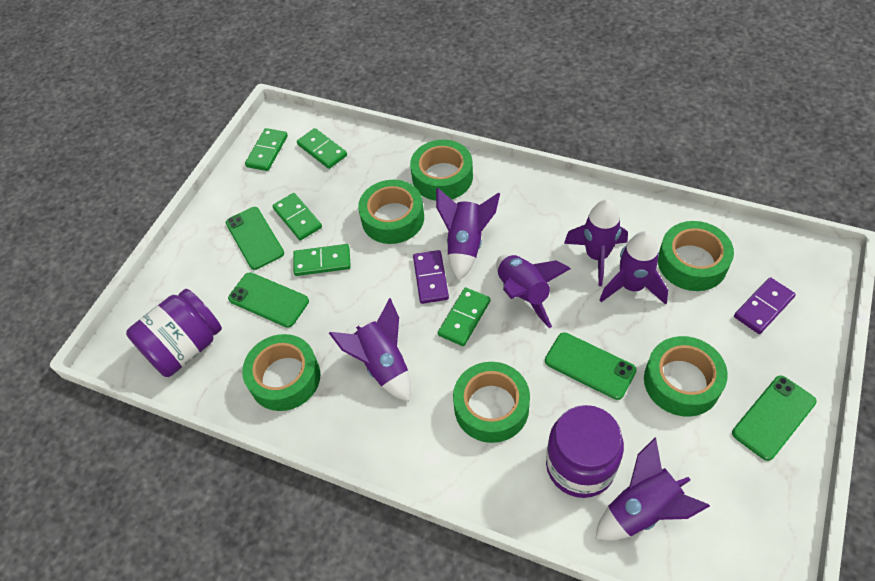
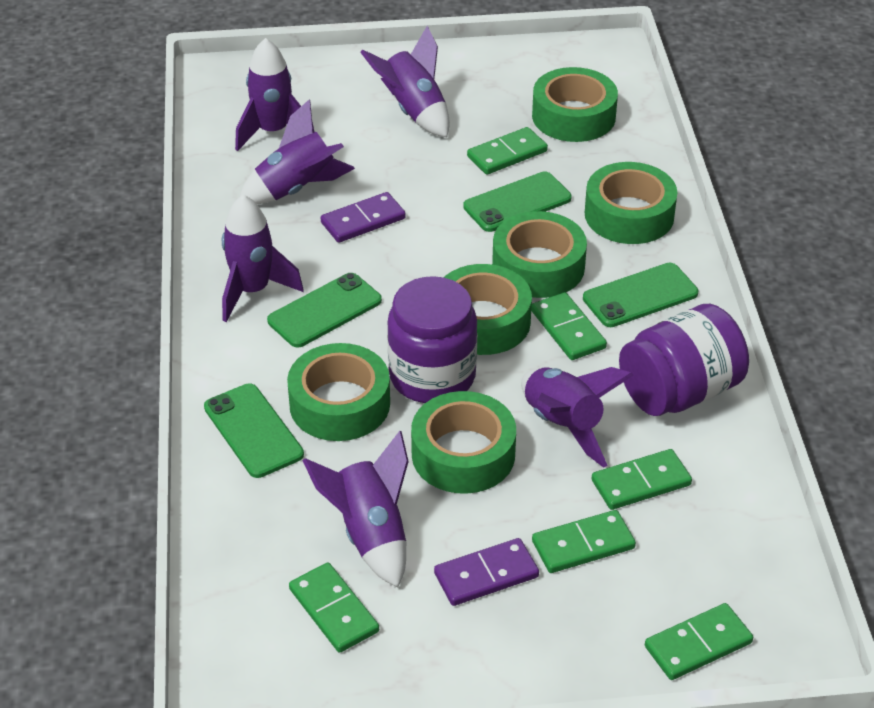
green domino: 5 -> 6

